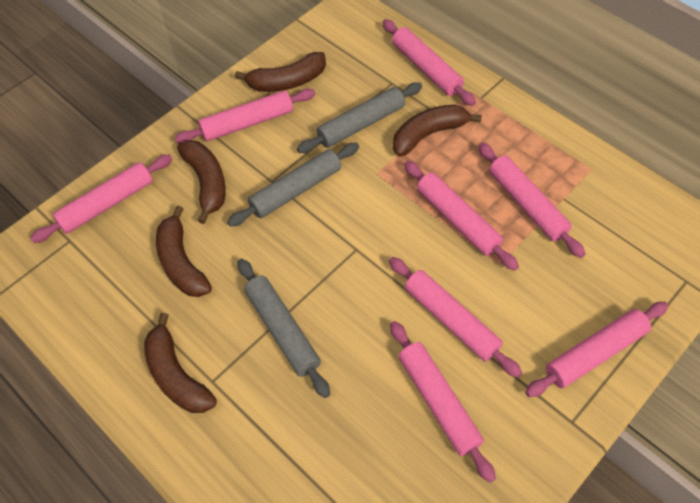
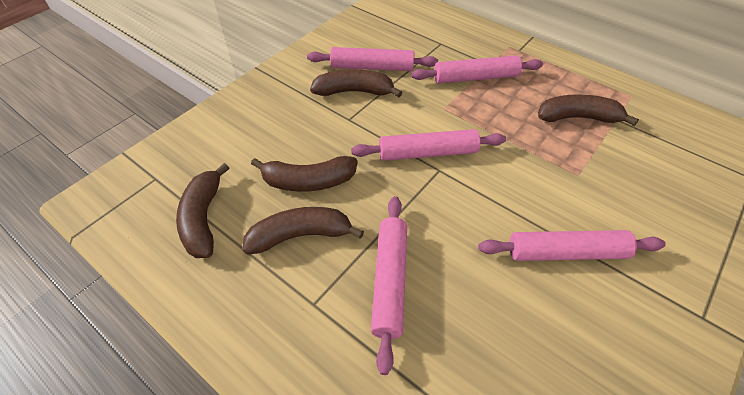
grey rolling pin: 3 -> 0
pink rolling pin: 8 -> 5

